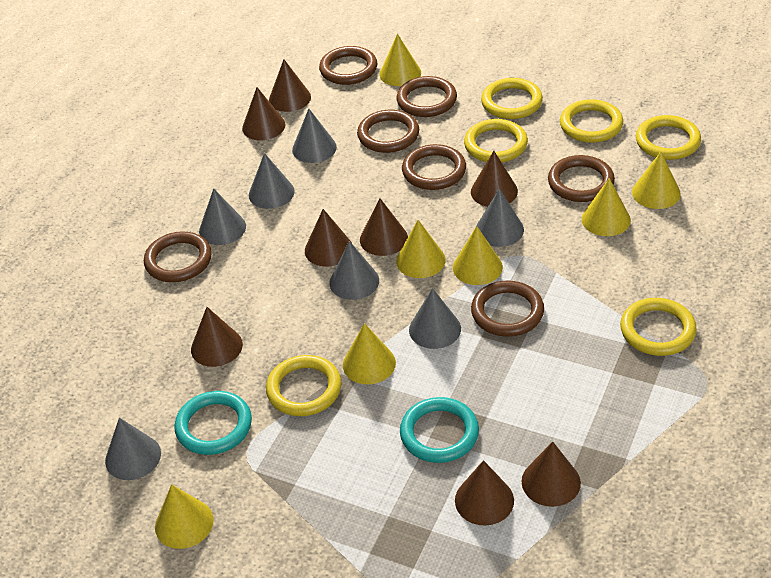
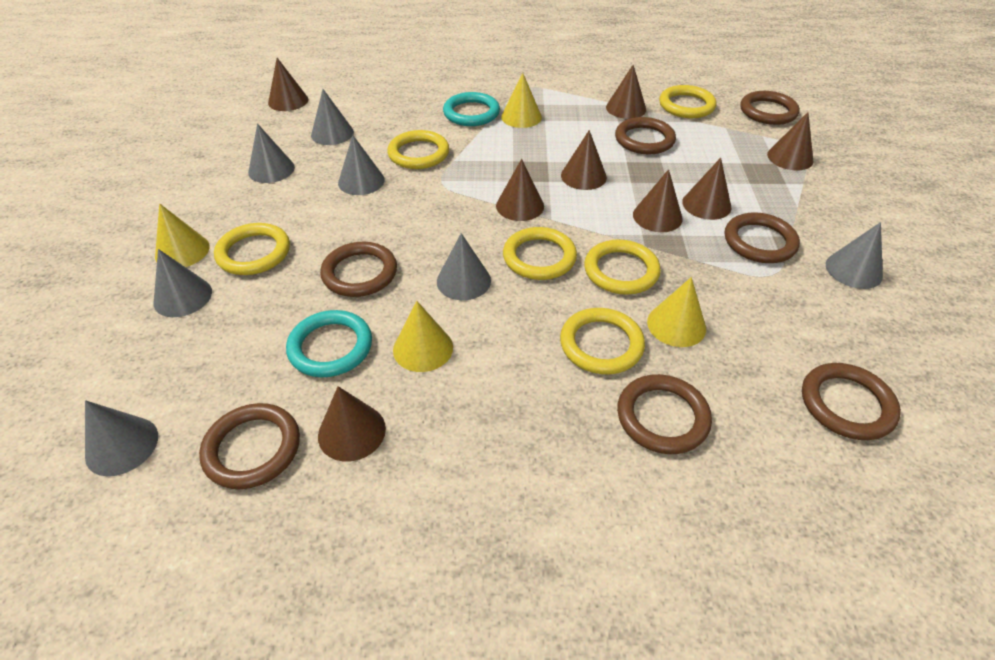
yellow cone: 7 -> 4

